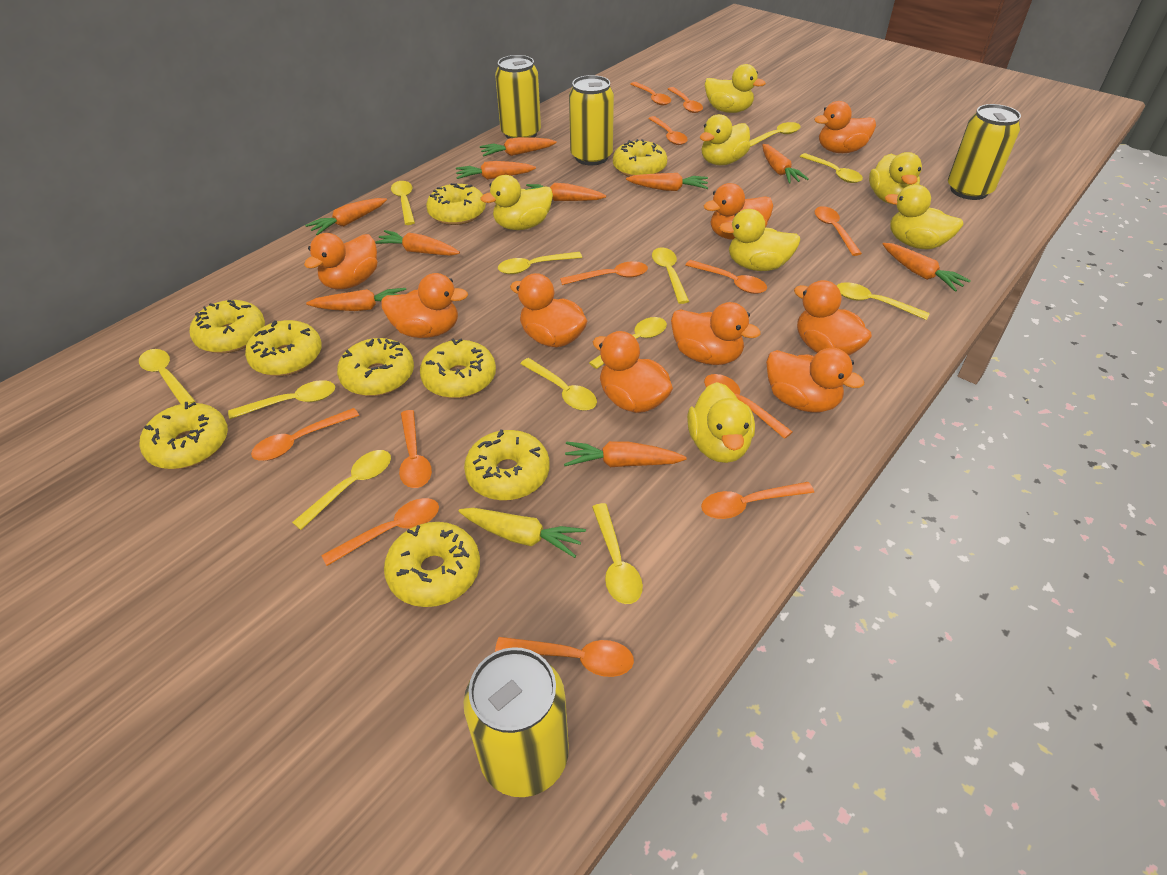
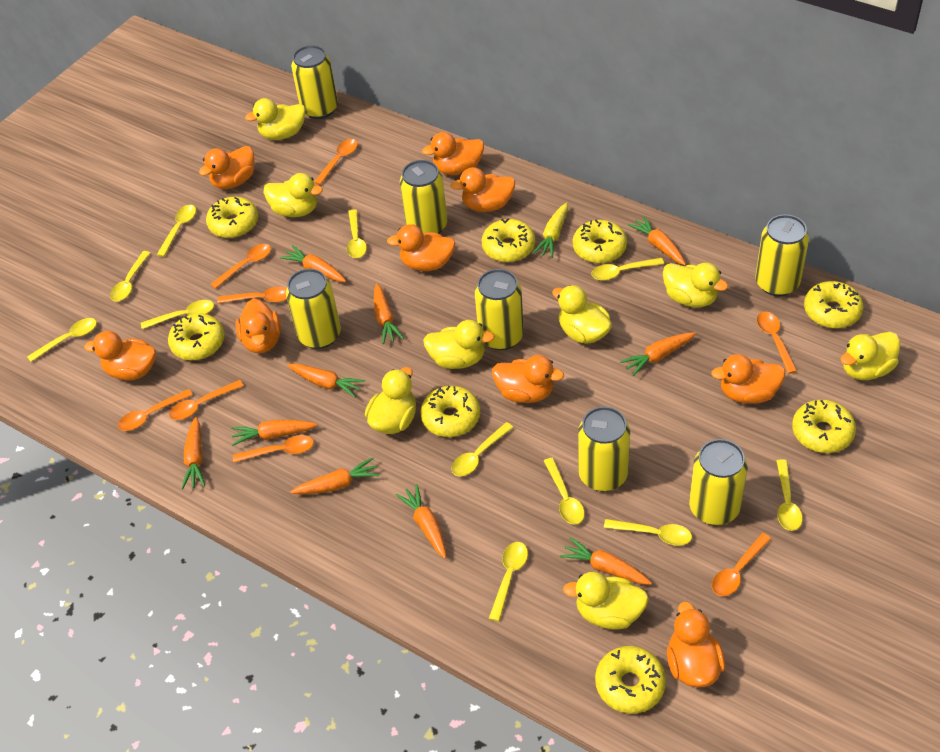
orange spoon: 12 -> 8
yellow can: 4 -> 7
yellow donut: 9 -> 8
yellow duck: 7 -> 8
yellow spoon: 12 -> 11

